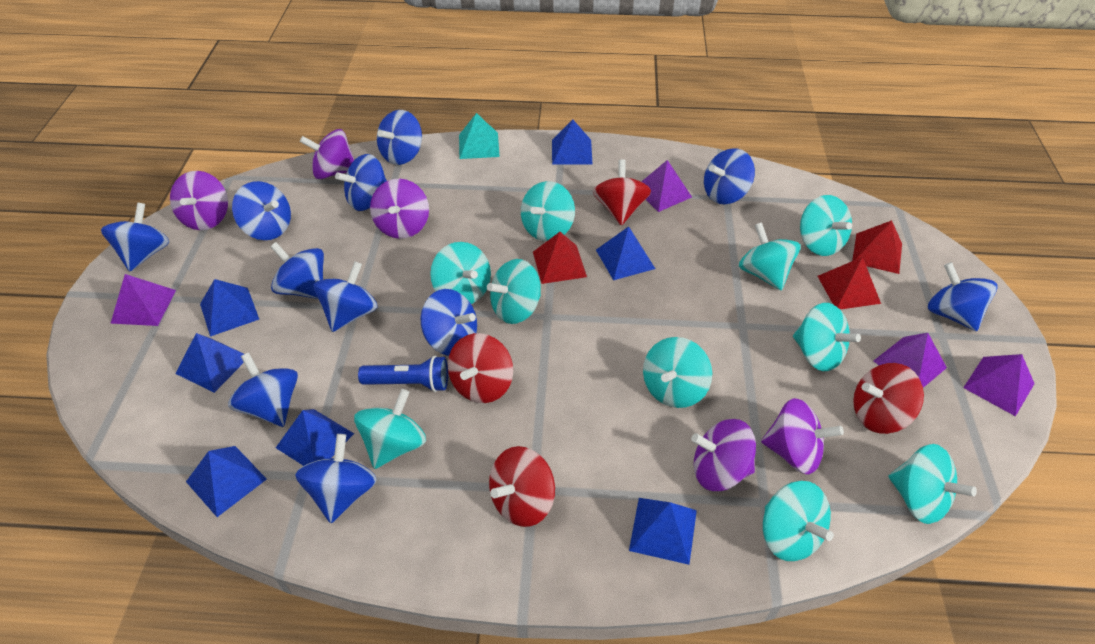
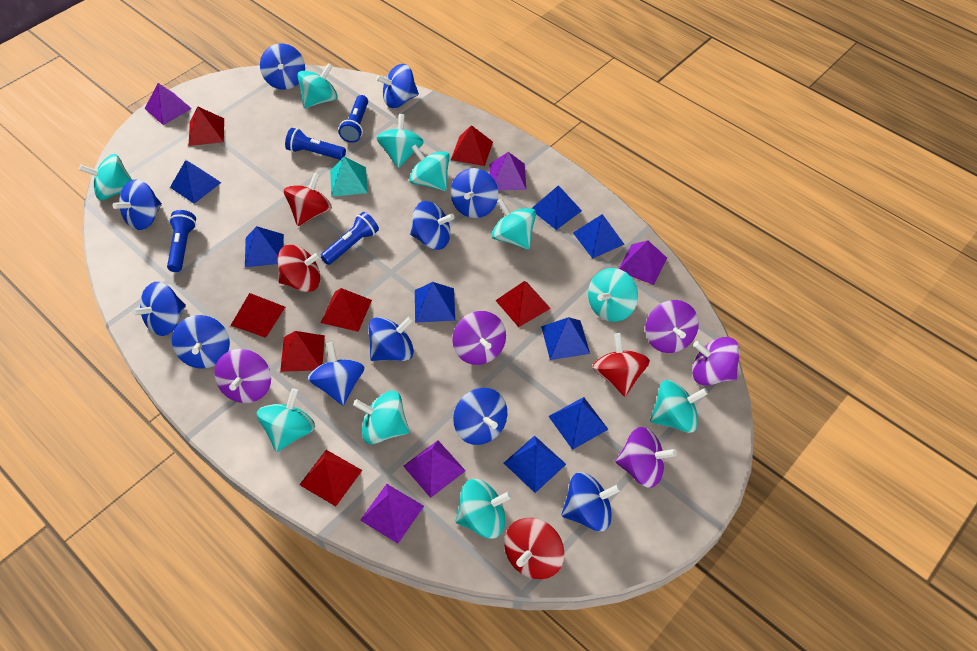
blue flashlight: 1 -> 4
blue pyramid: 7 -> 8
purple pyramid: 4 -> 5
red pyramid: 3 -> 7

